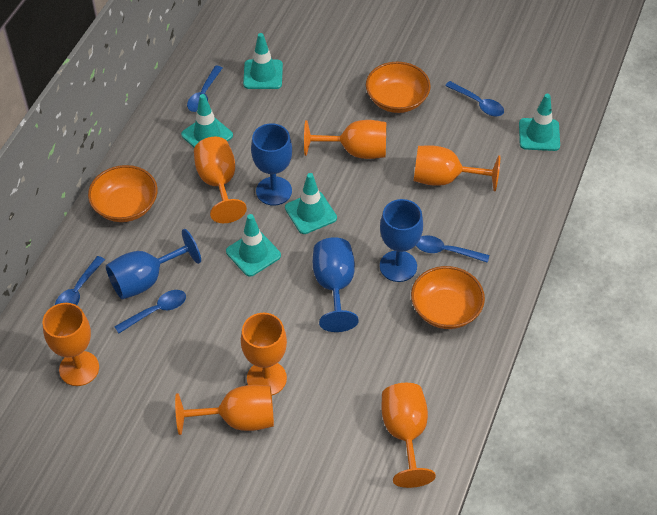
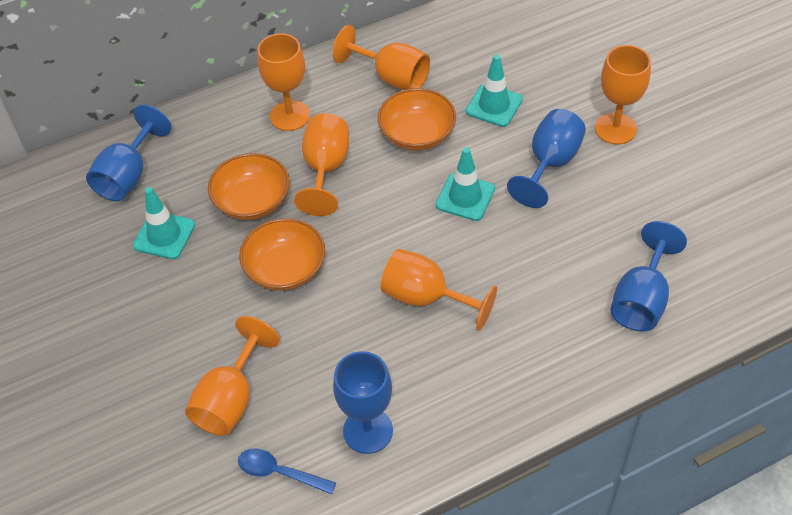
blue spoon: 5 -> 1
orange goblet: 7 -> 6
turquoise traffic cone: 5 -> 3

